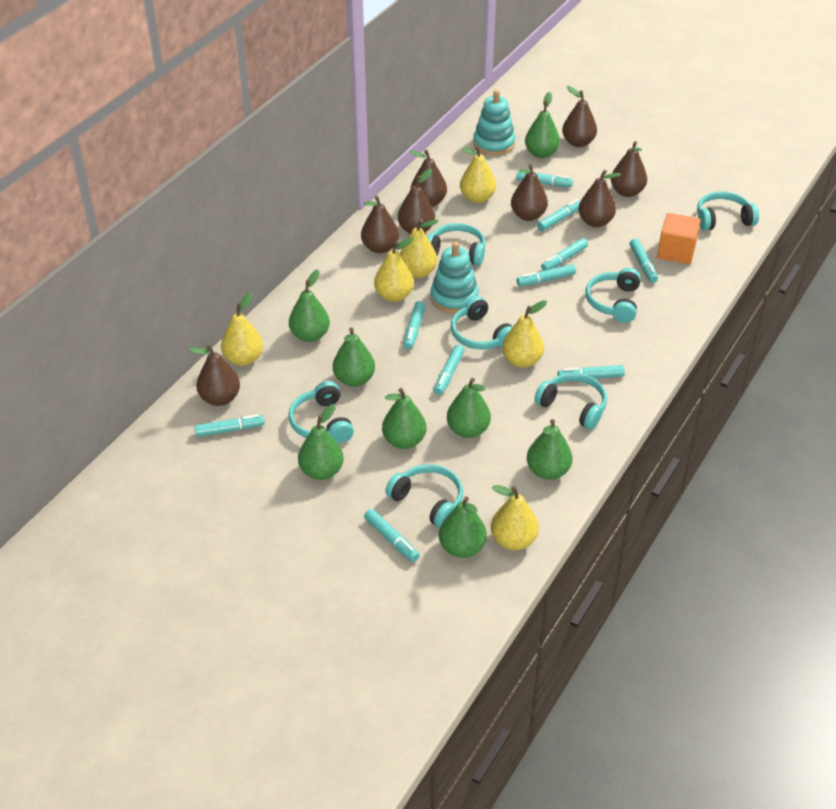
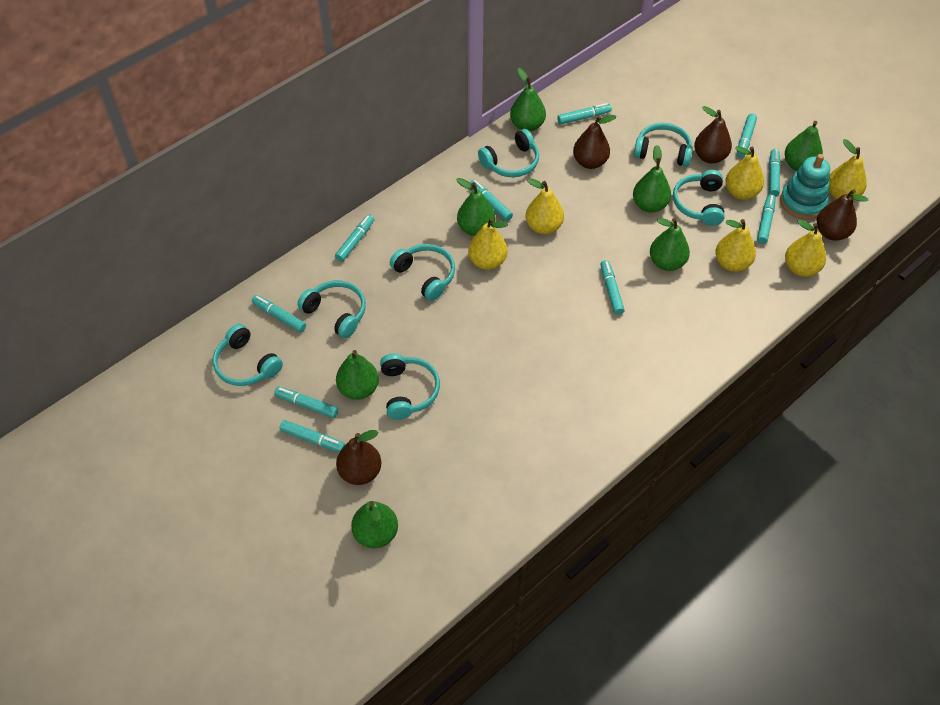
brown pear: 8 -> 4
green pear: 8 -> 7
orange cube: 1 -> 0
turquoise stacking toy: 2 -> 1

